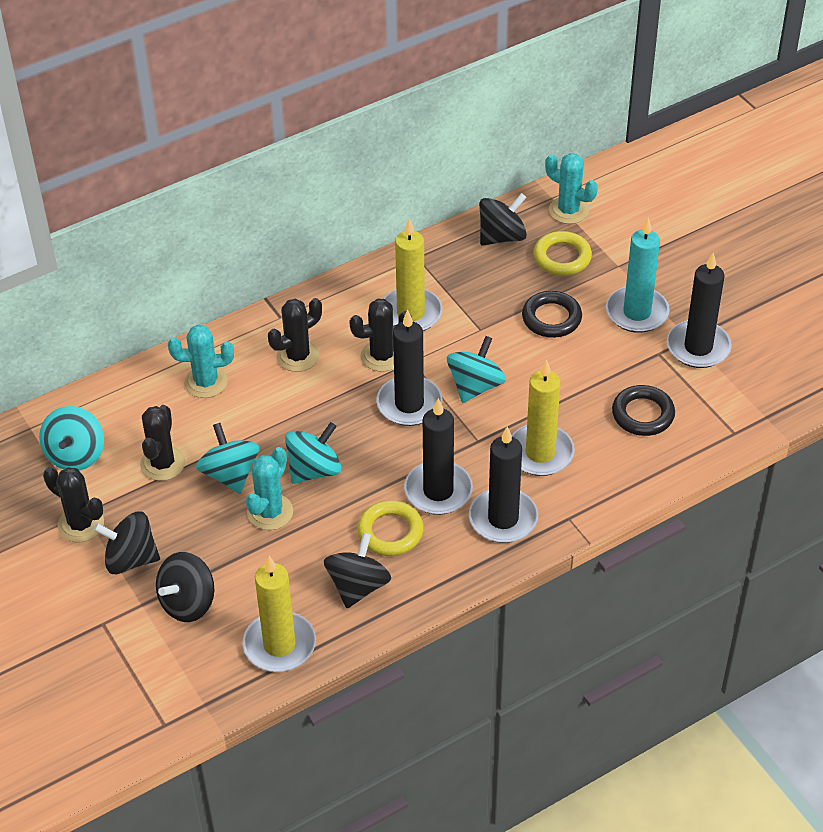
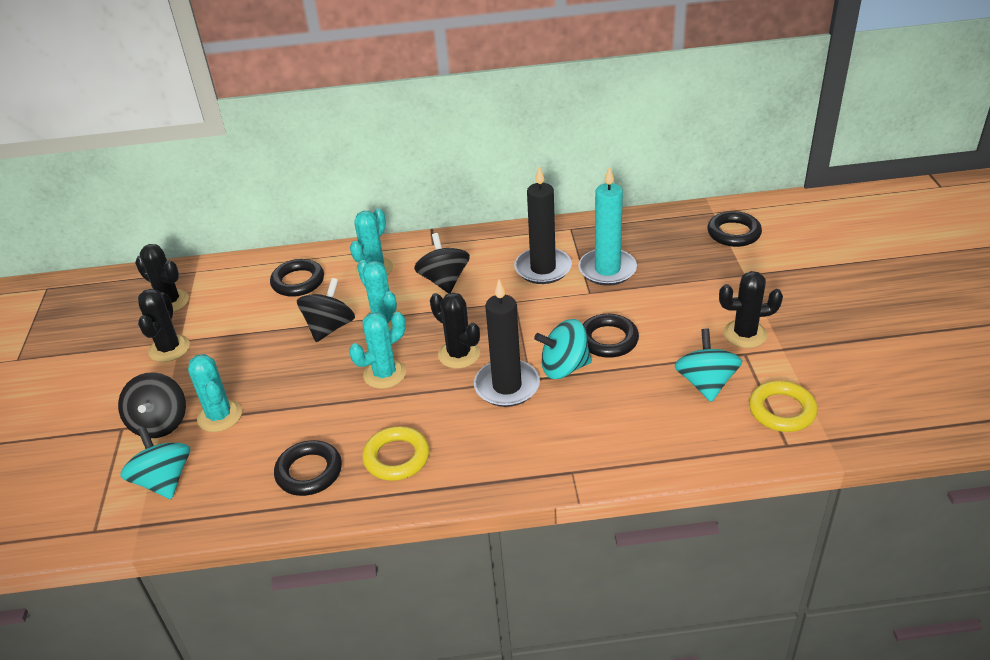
black candle: 4 -> 2
black ring: 2 -> 4
black spinning top: 4 -> 3
turquoise cactus: 3 -> 4
turquoise spinning top: 4 -> 3
yellow candle: 3 -> 0

